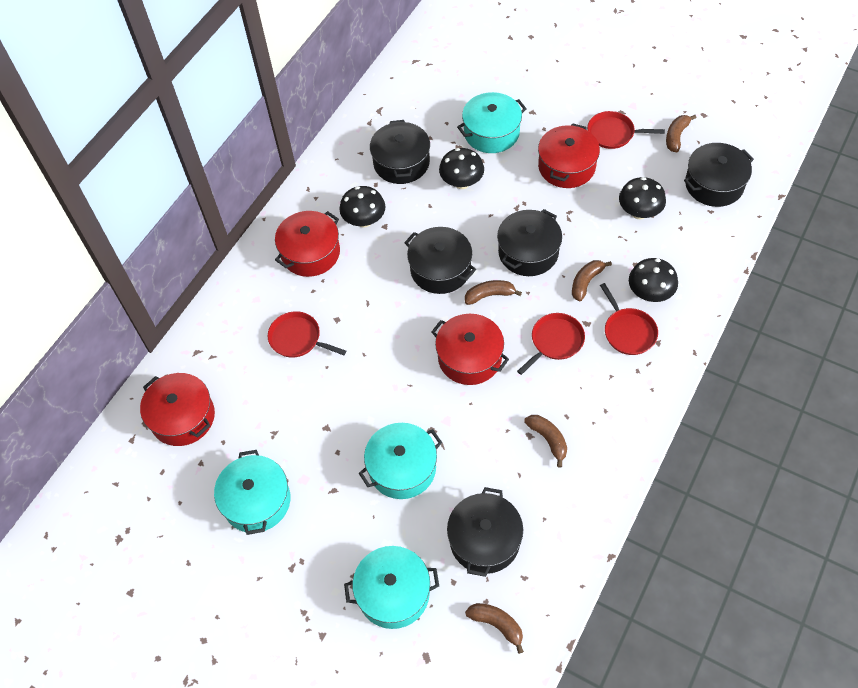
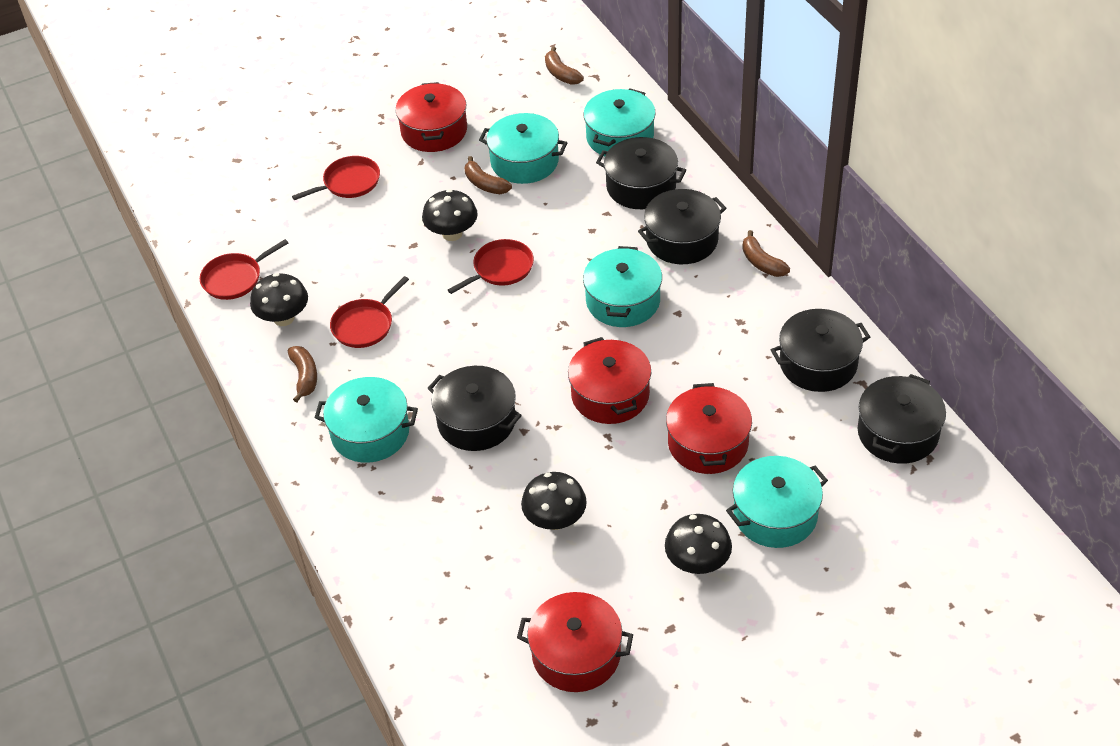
brown banana: 5 -> 4
turquoise pot: 4 -> 5

